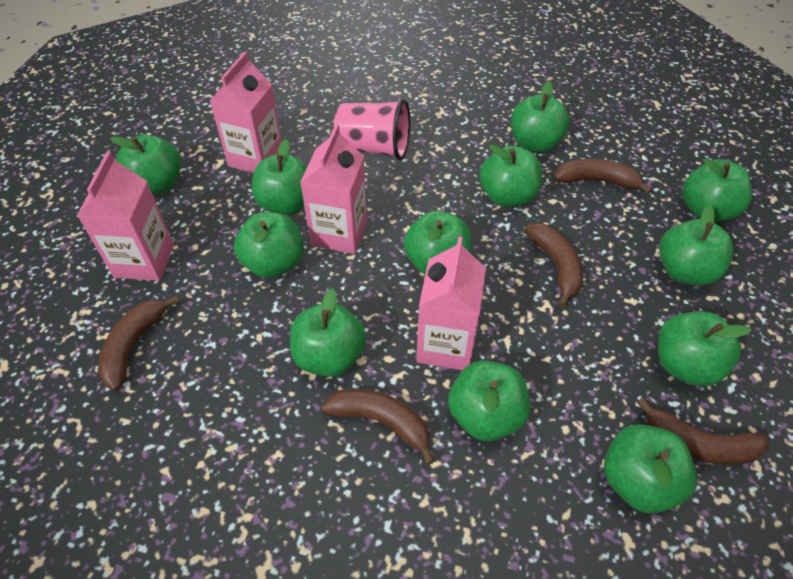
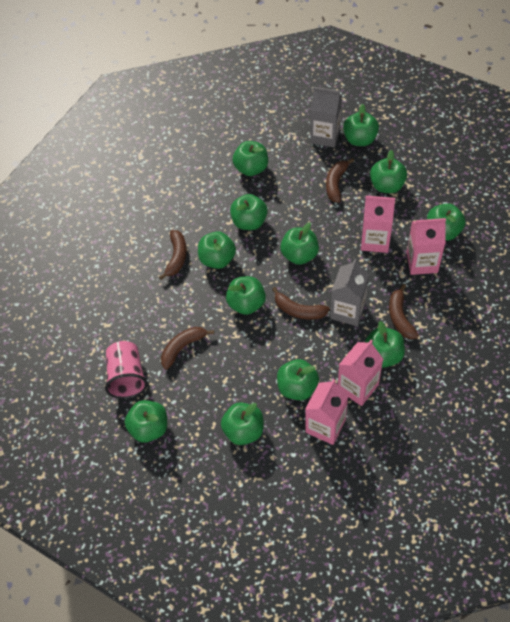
grey carton: 0 -> 2

